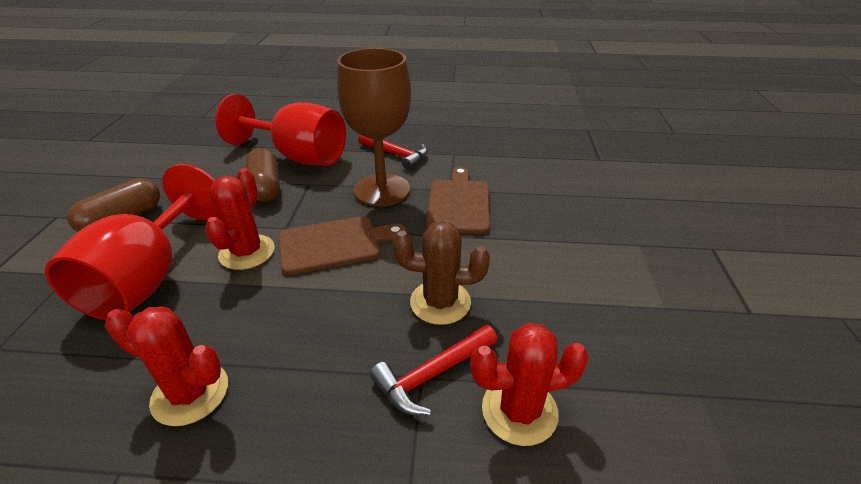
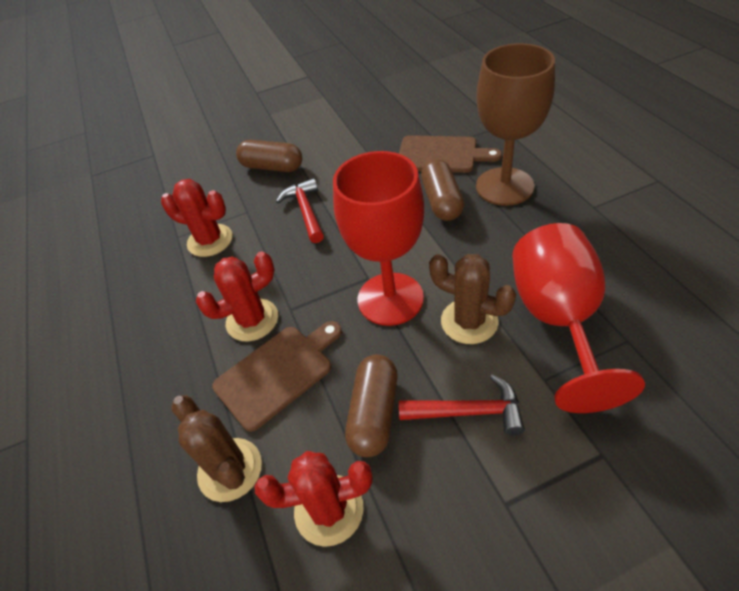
brown cactus: 1 -> 2
brown capsule: 2 -> 3

